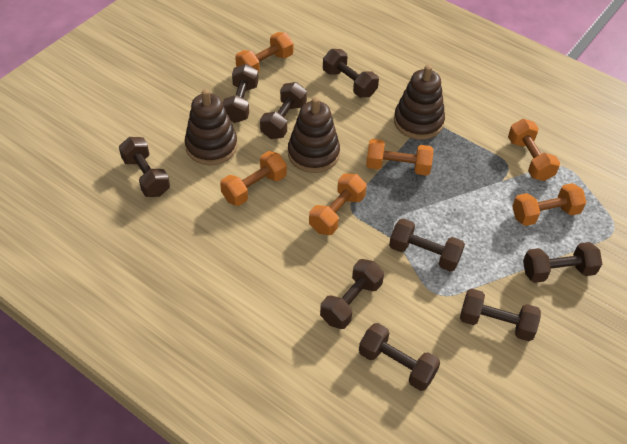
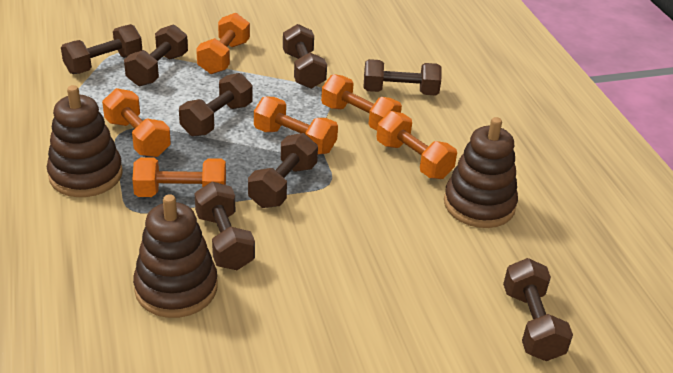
brown dumbbell: 9 -> 8

